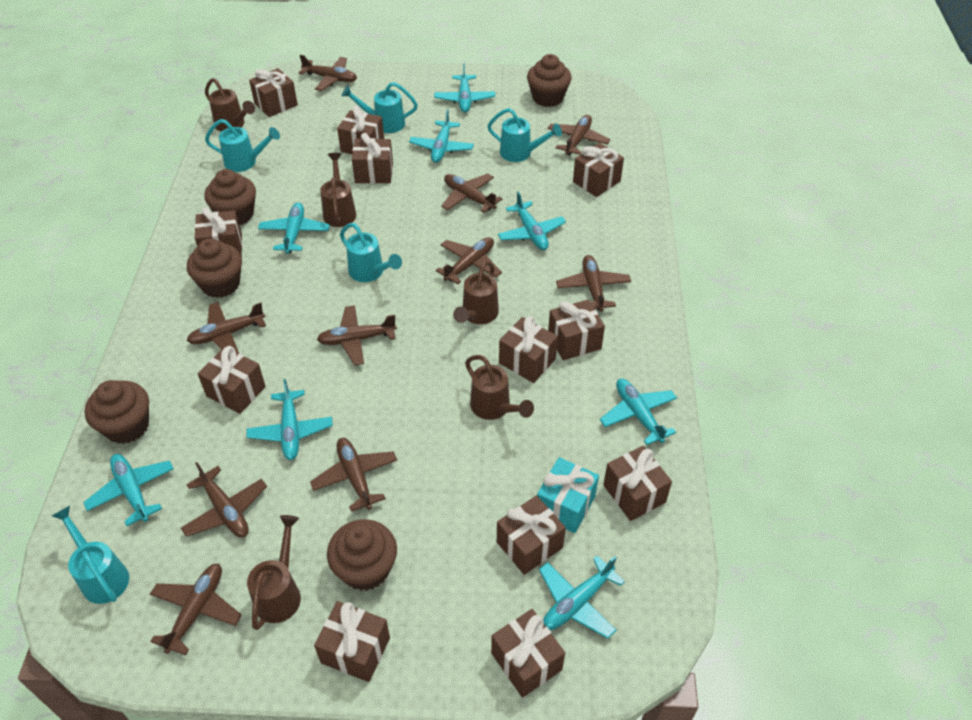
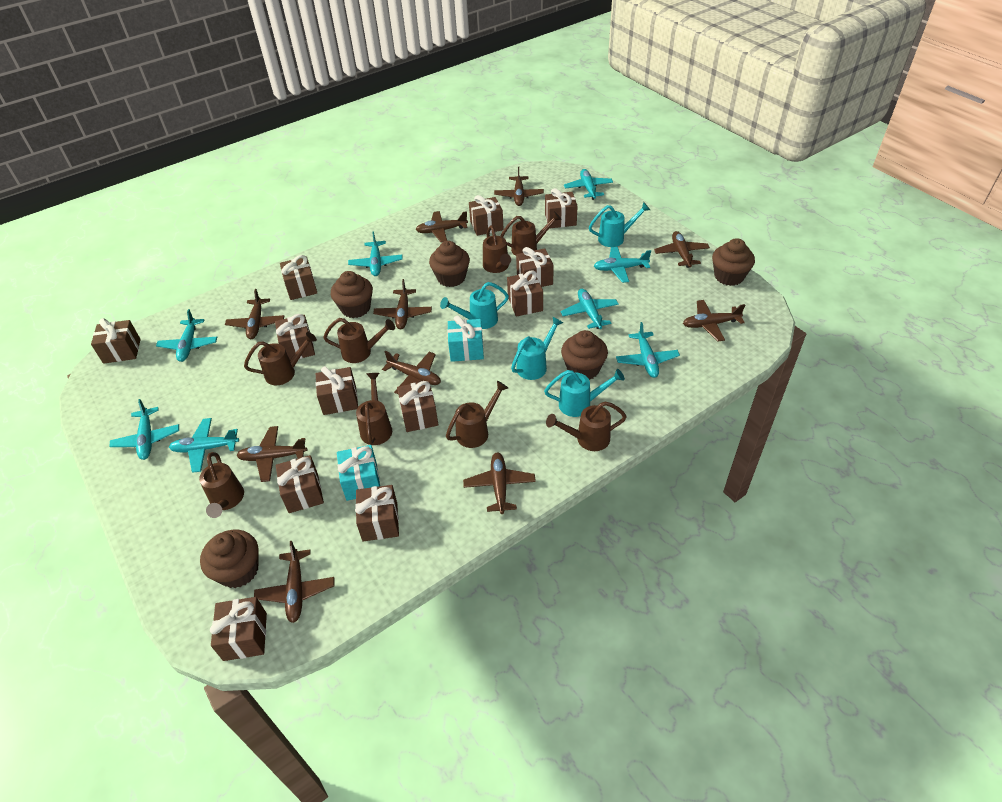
brown watering can: 5 -> 8
turquoise gift: 1 -> 2
turquoise watering can: 5 -> 4

